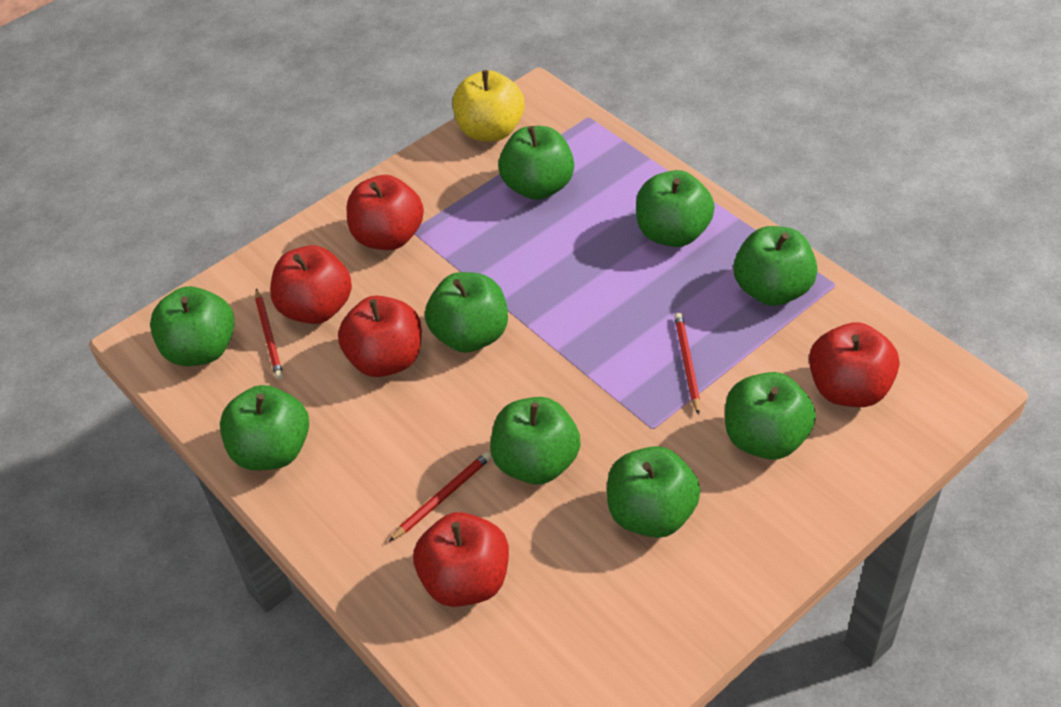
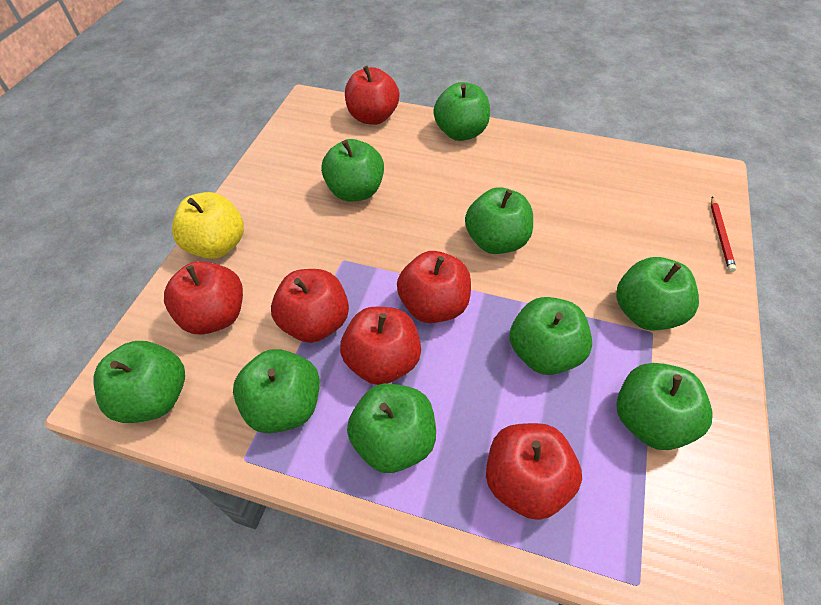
red apple: 5 -> 6
red pencil: 3 -> 1

